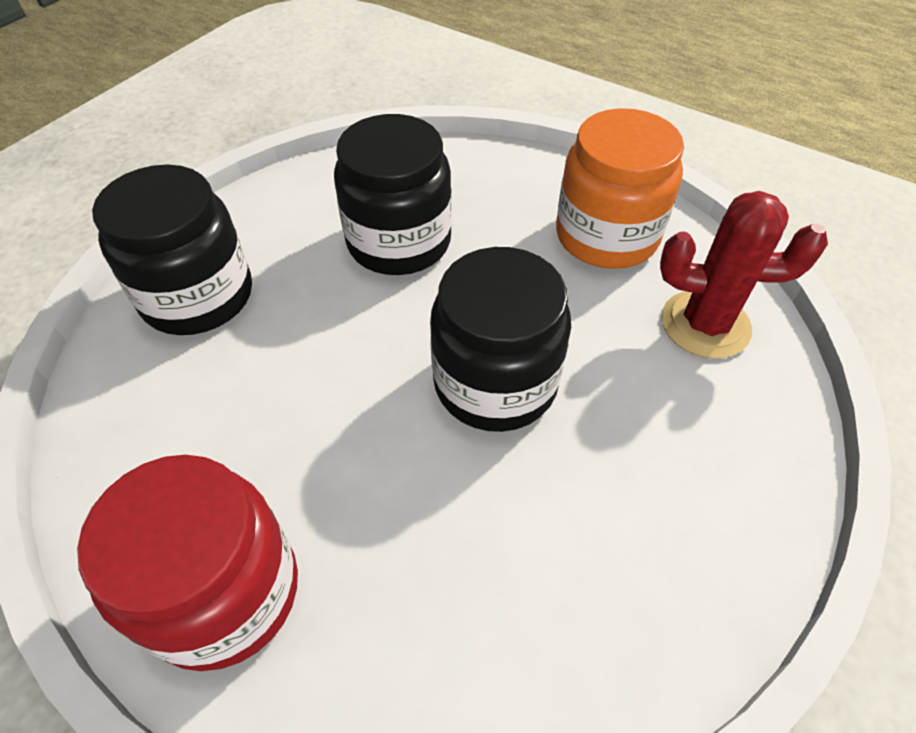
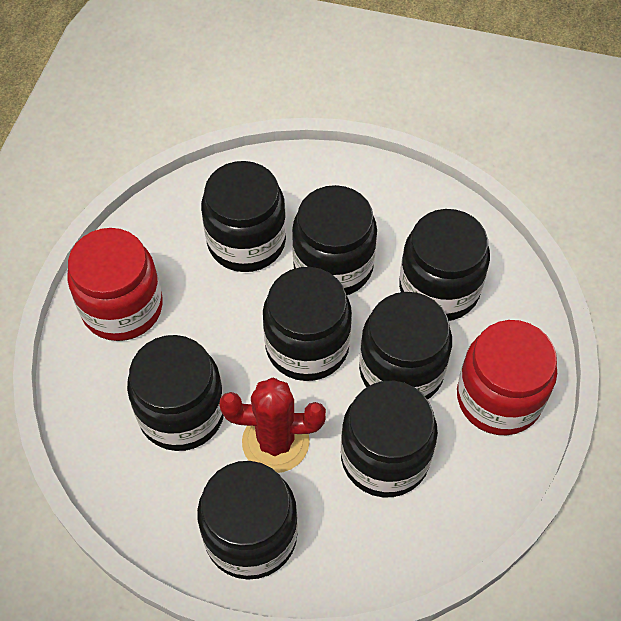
black jar: 3 -> 8
orange jar: 1 -> 0
red jar: 1 -> 2

